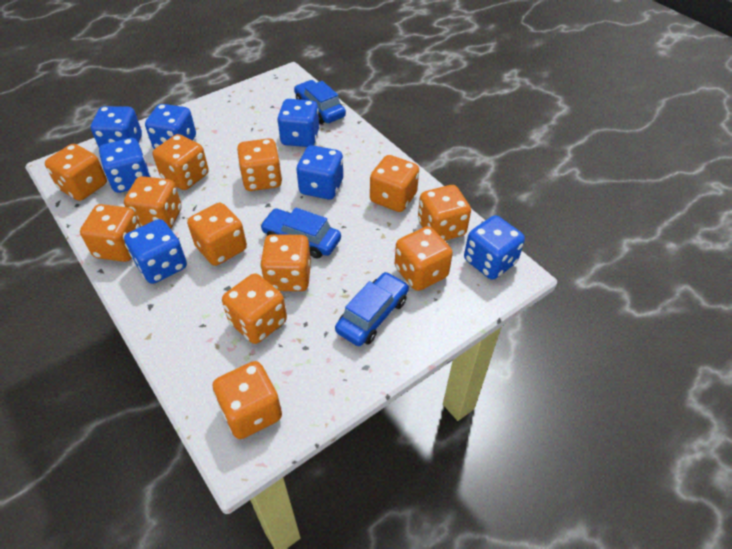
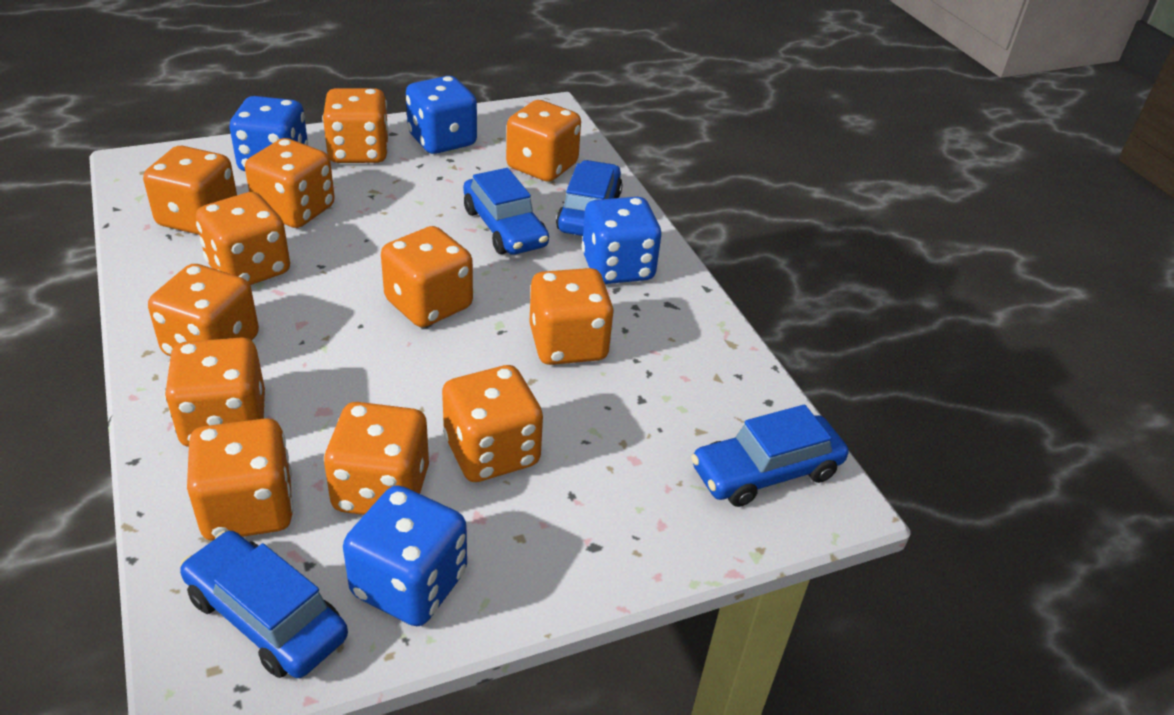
blue car: 3 -> 4
blue dice: 7 -> 4

